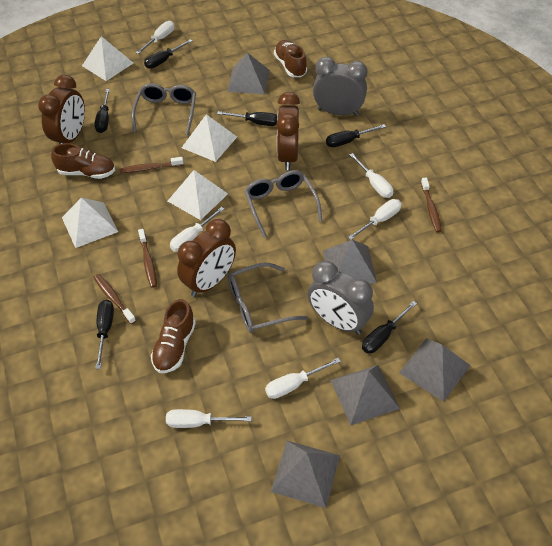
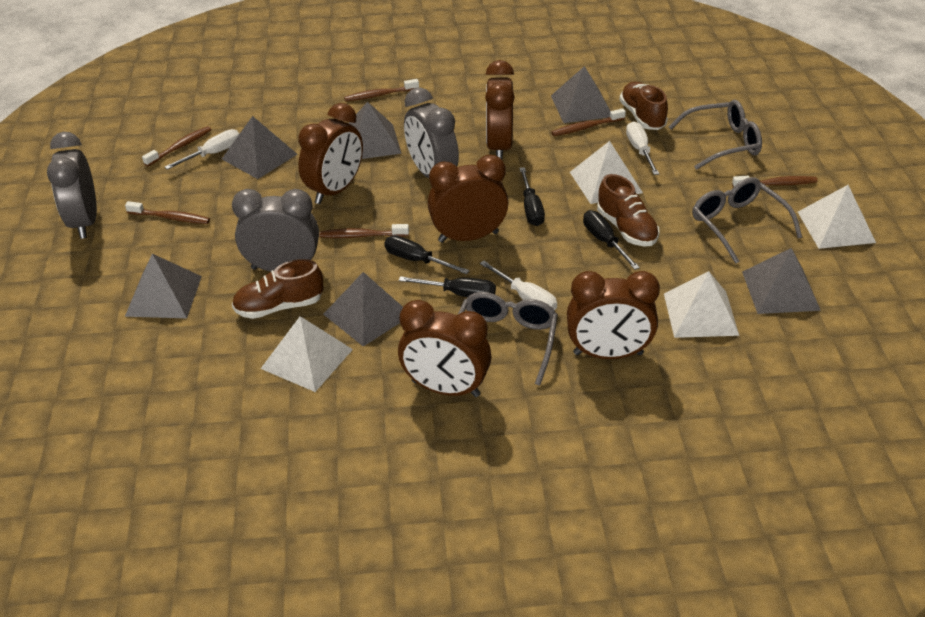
black screwdriver: 6 -> 4
brown clock: 3 -> 5
brown toothbrush: 4 -> 6
grey clock: 2 -> 3
grey pyramid: 5 -> 6
white screwdriver: 6 -> 3

